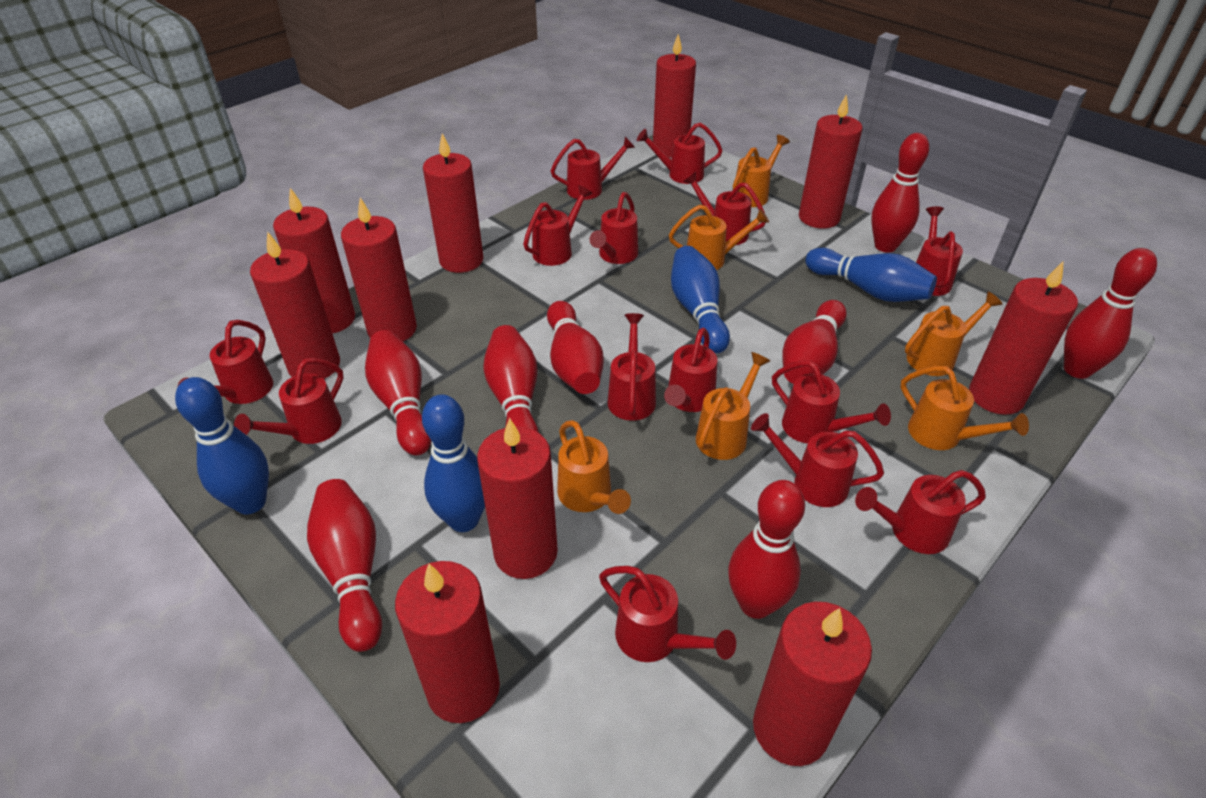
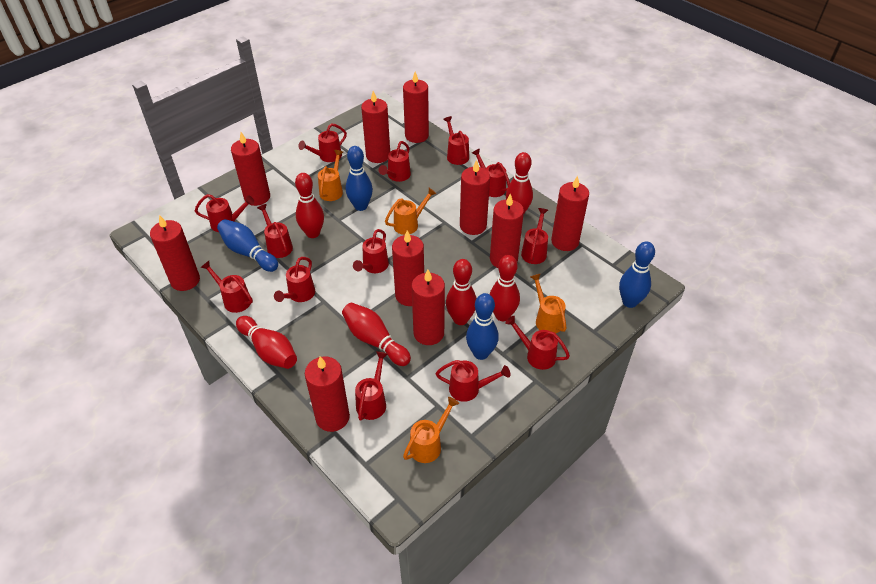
orange watering can: 6 -> 4
red bowling pin: 8 -> 6
red watering can: 14 -> 13

